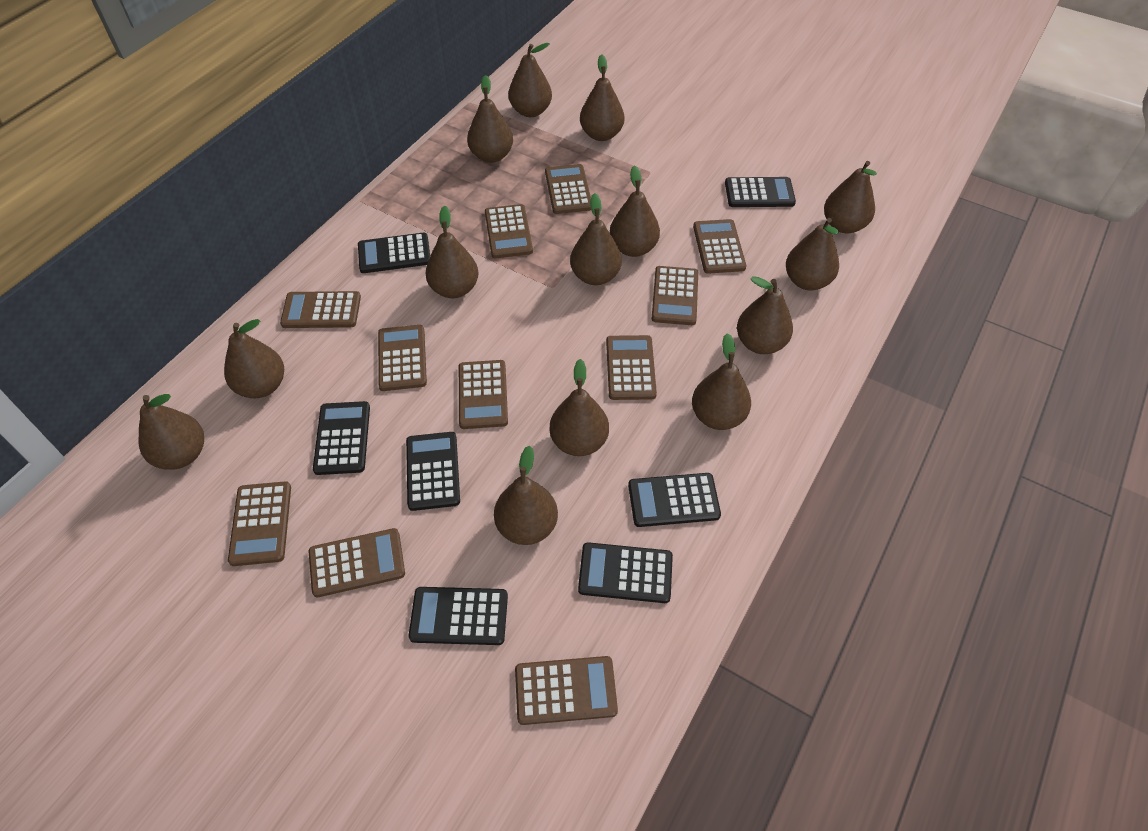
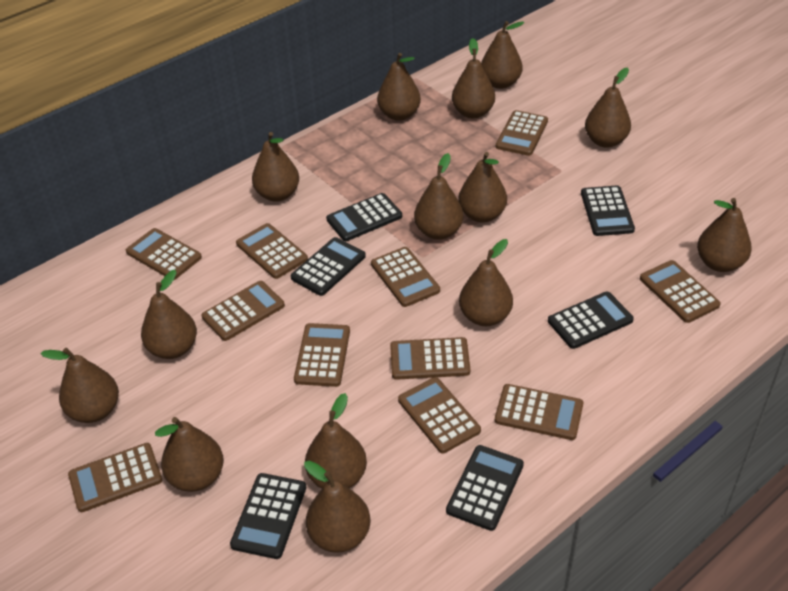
black calculator: 7 -> 6

